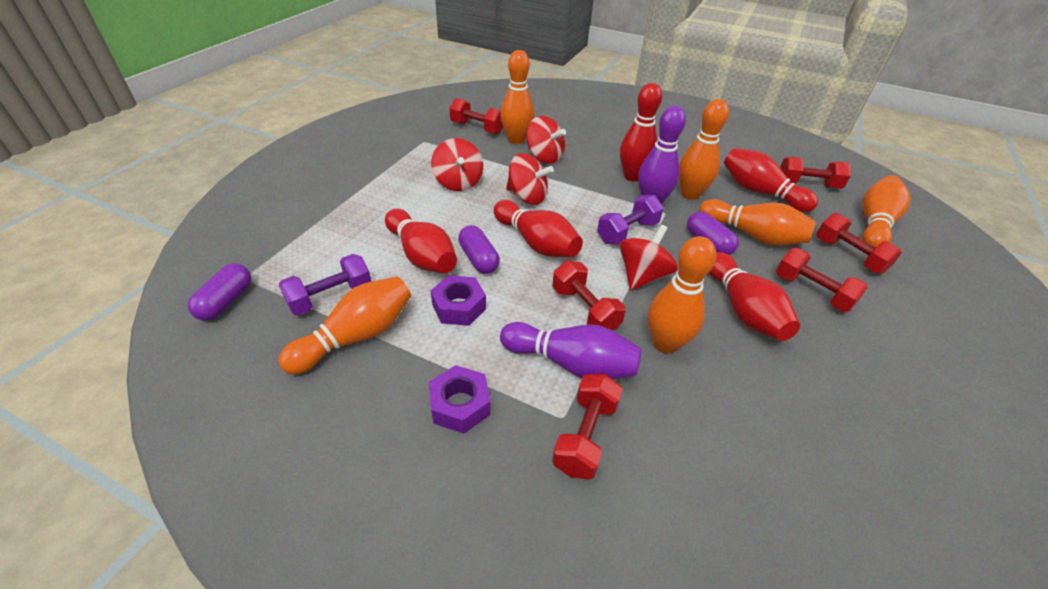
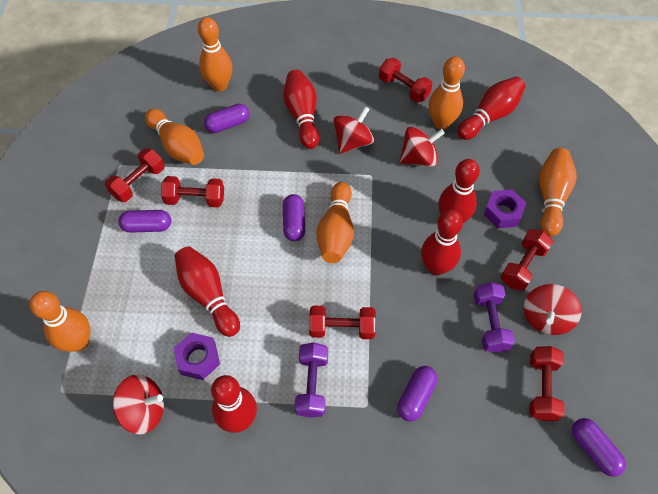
purple bowling pin: 2 -> 0
purple capsule: 3 -> 5
red bowling pin: 5 -> 6

